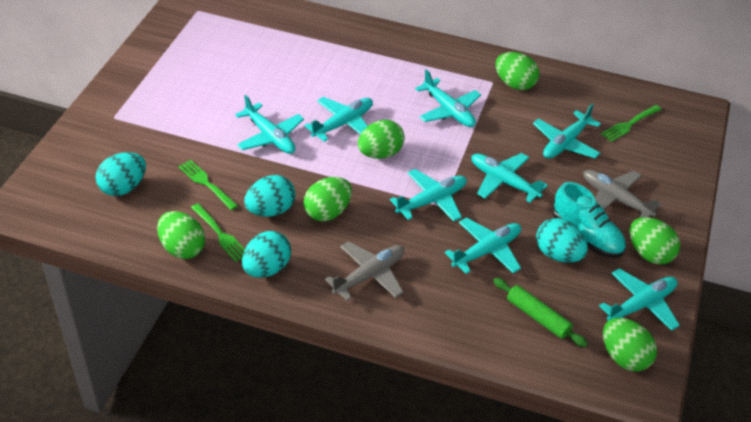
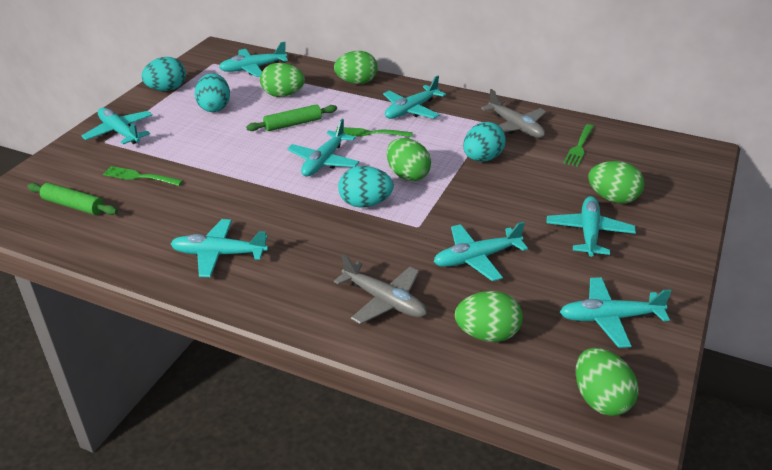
green rolling pin: 1 -> 2
turquoise shoe: 1 -> 0

